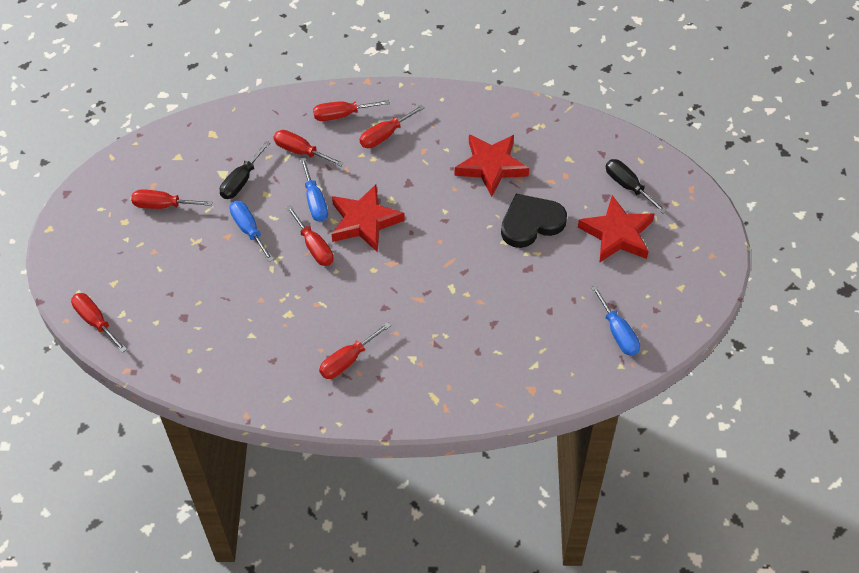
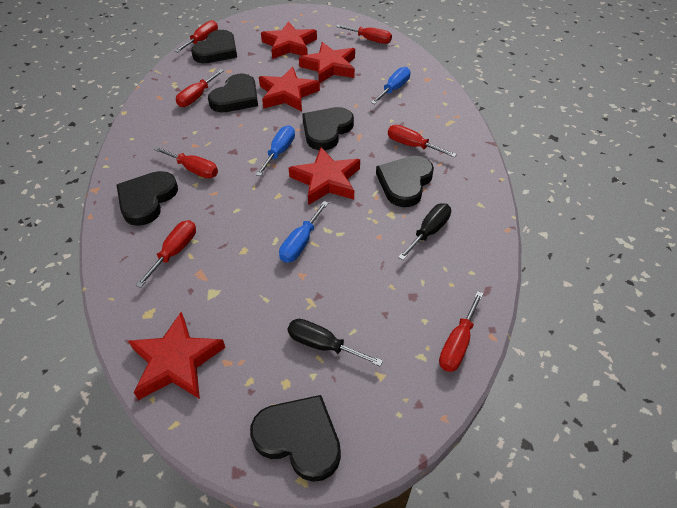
black heart: 1 -> 6
red star: 3 -> 5

